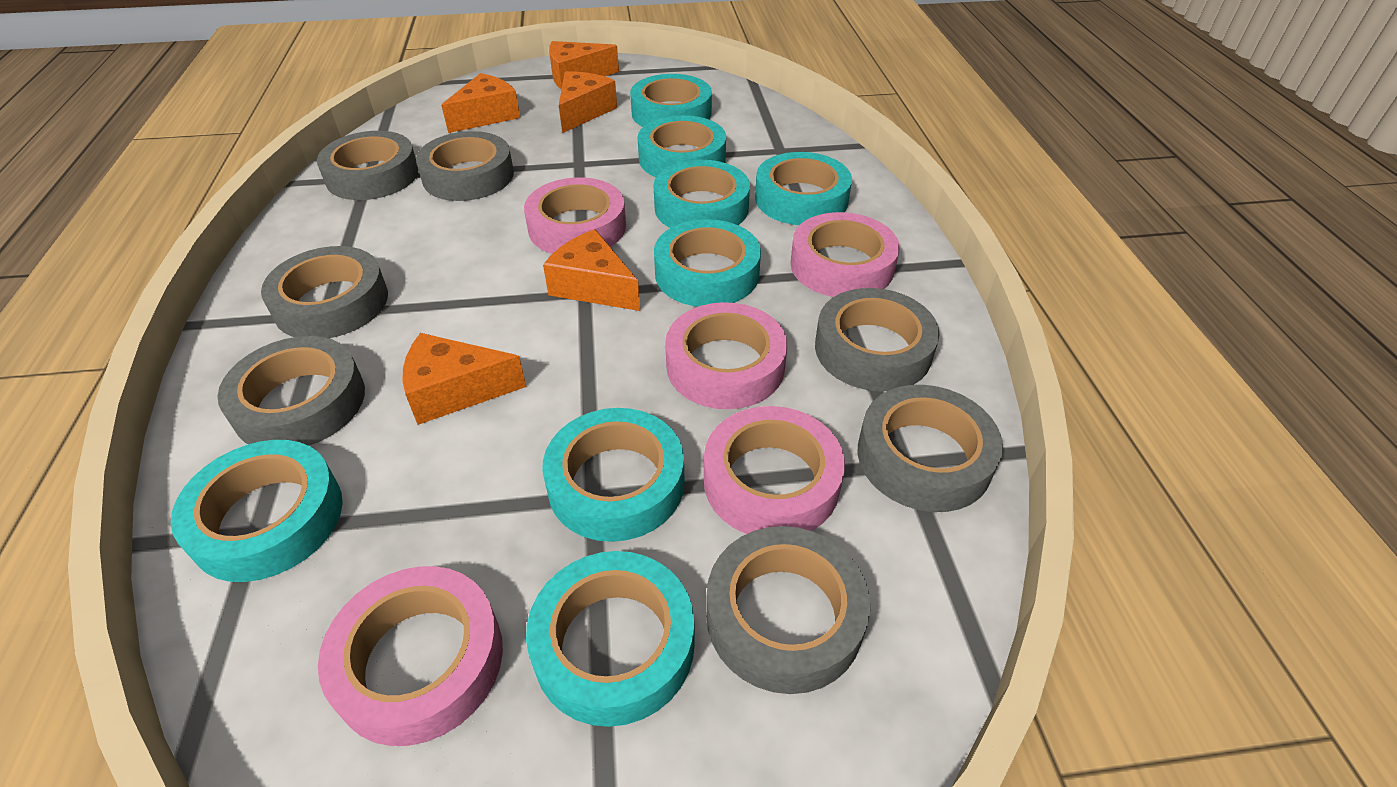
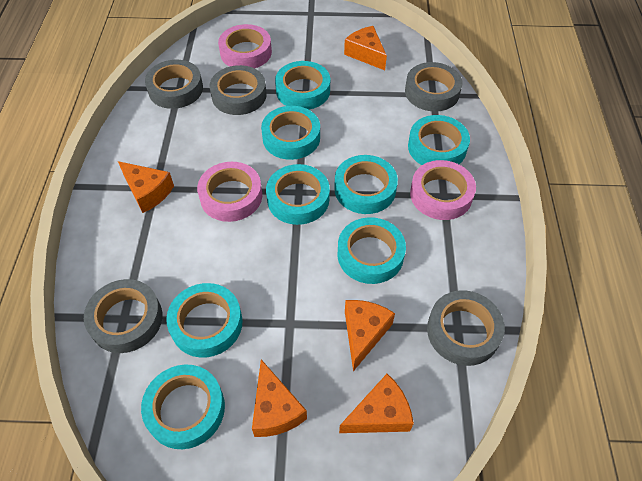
grey tape: 7 -> 5
pink tape: 5 -> 3

